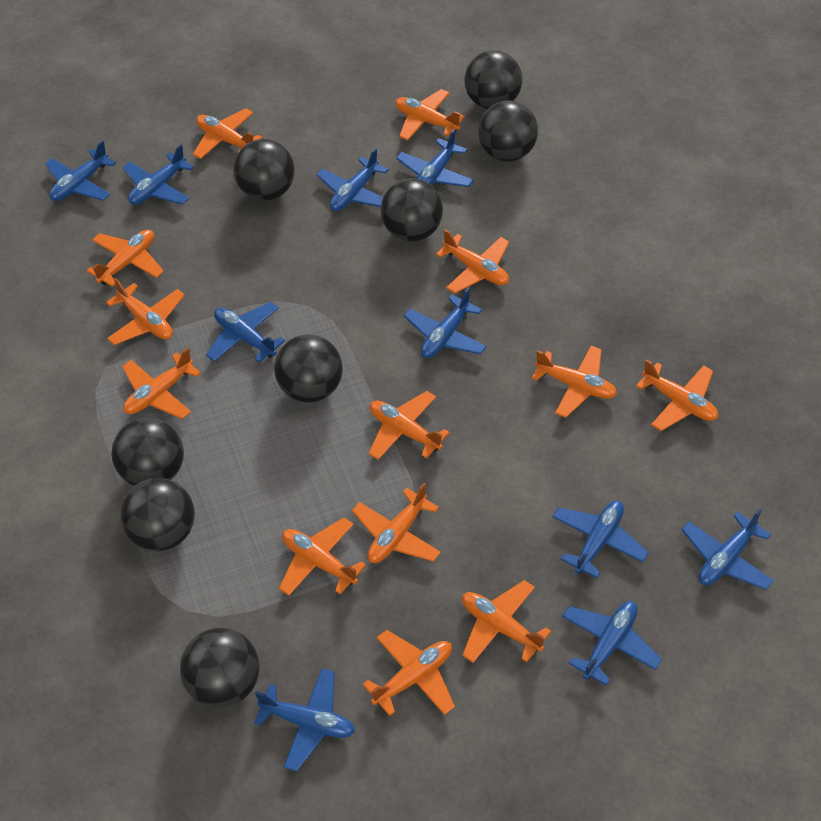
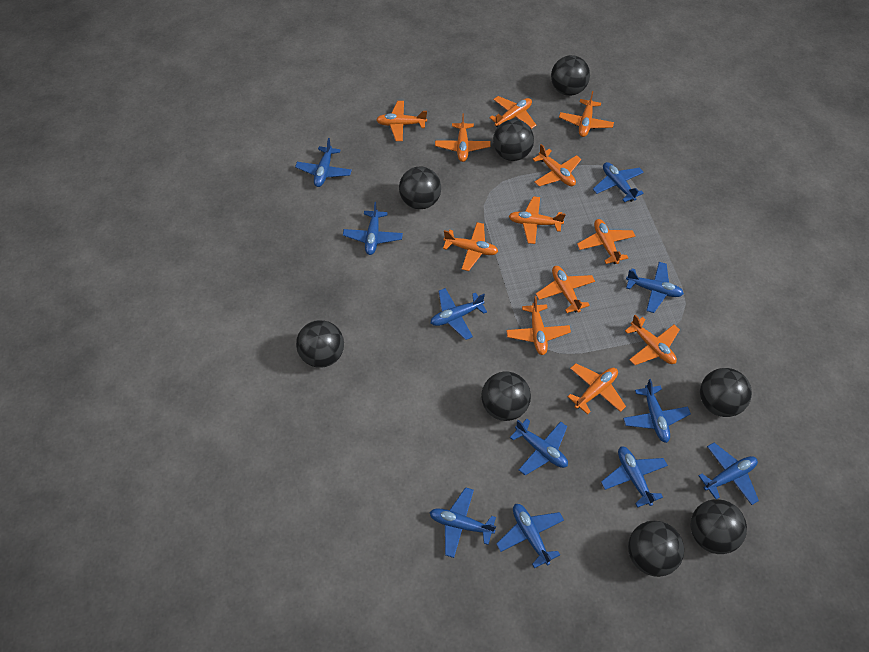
blue plane: 10 -> 11
orange plane: 13 -> 12

